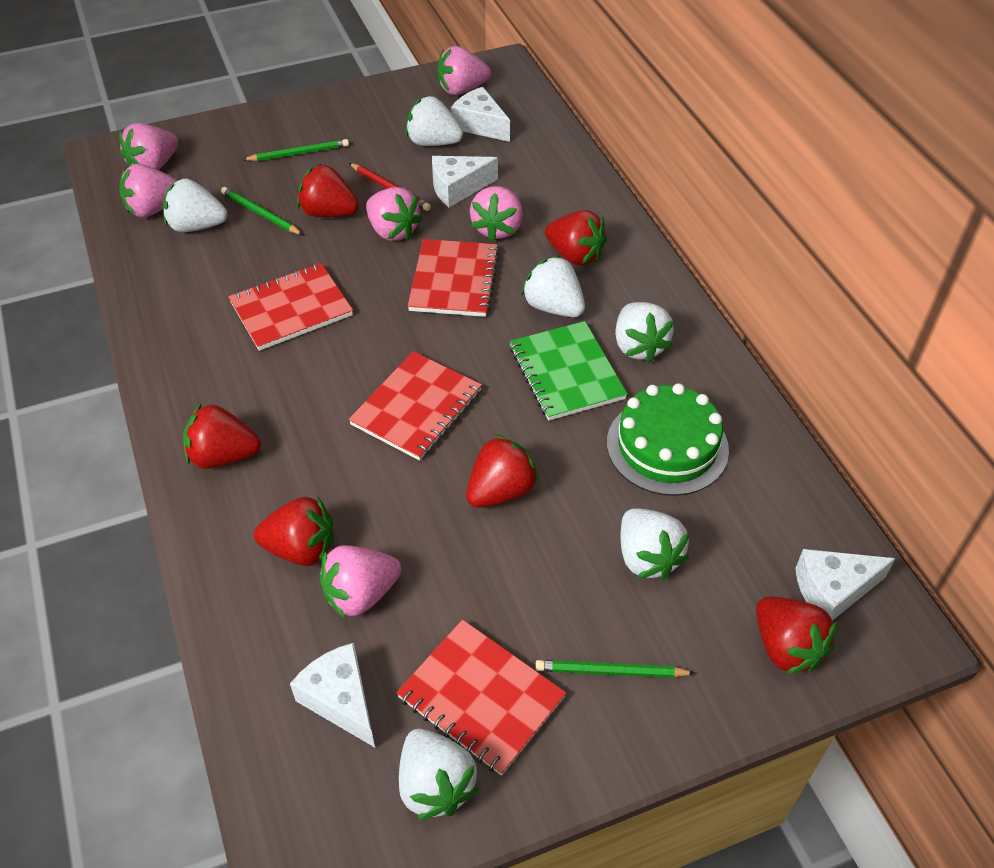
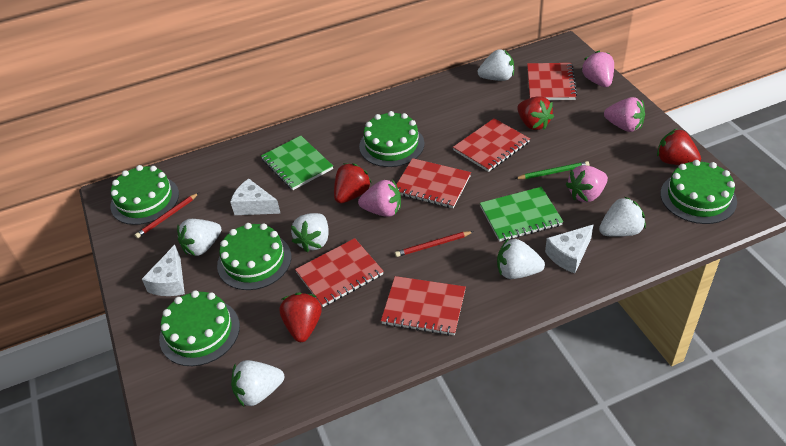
green cake: 1 -> 5
green notebook: 1 -> 2
green pencil: 3 -> 1
pink strawberry: 6 -> 4
red notebook: 4 -> 5
red pencil: 1 -> 2
red strawberry: 6 -> 4
white cheese: 4 -> 3

